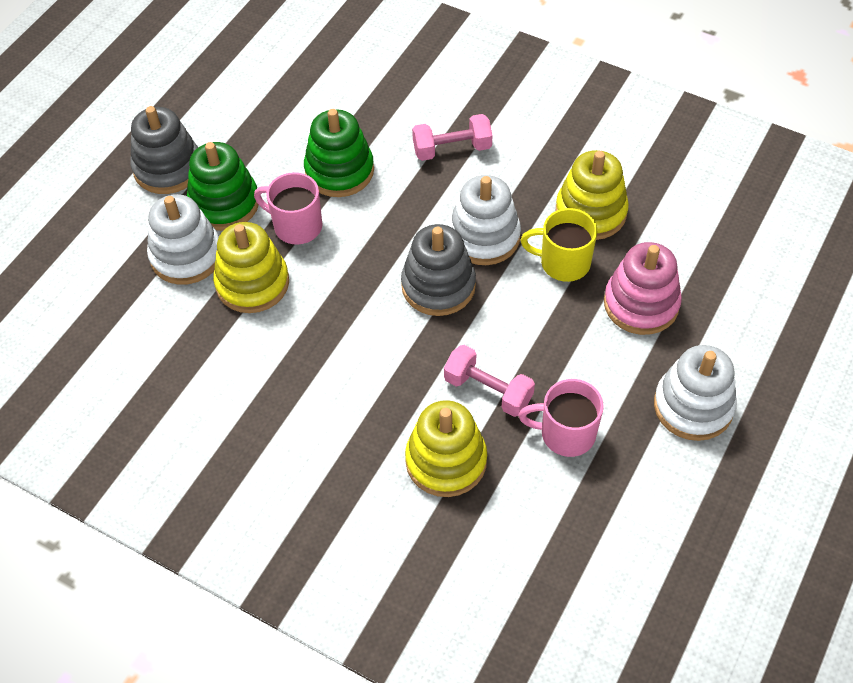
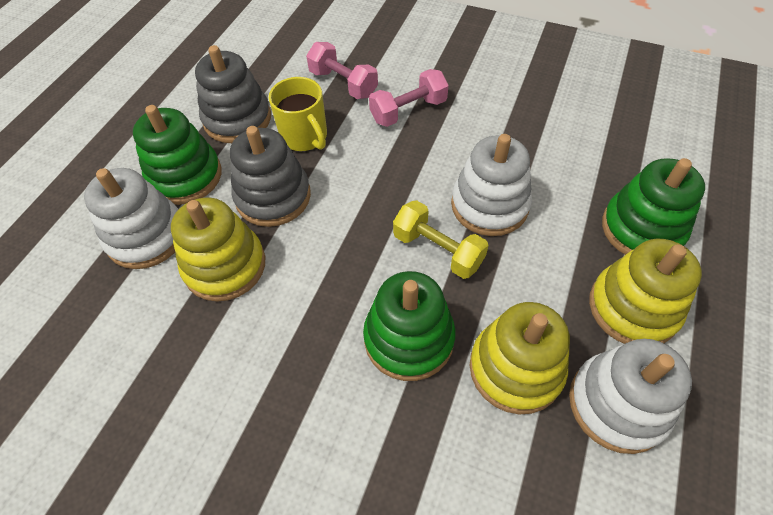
green stacking toy: 2 -> 3
pink mug: 2 -> 0
pink stacking toy: 1 -> 0
yellow dumbbell: 0 -> 1

